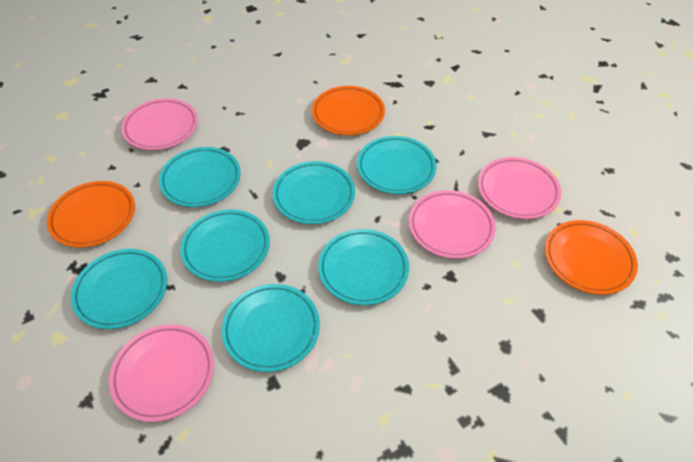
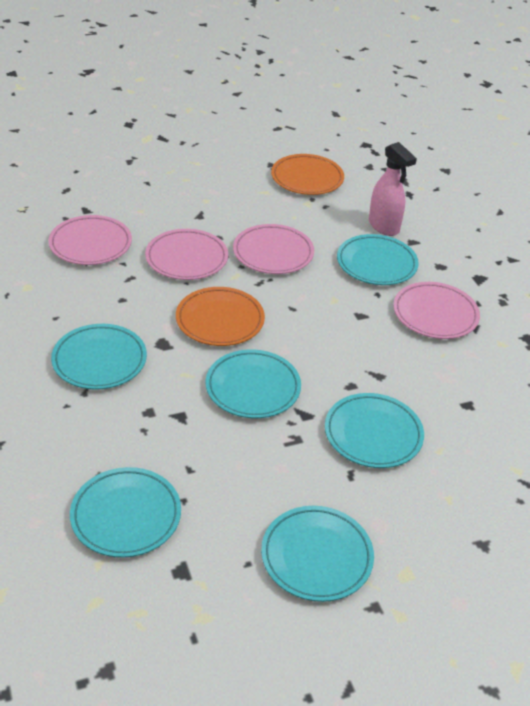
orange plate: 3 -> 2
pink spray bottle: 0 -> 1
turquoise plate: 7 -> 6

